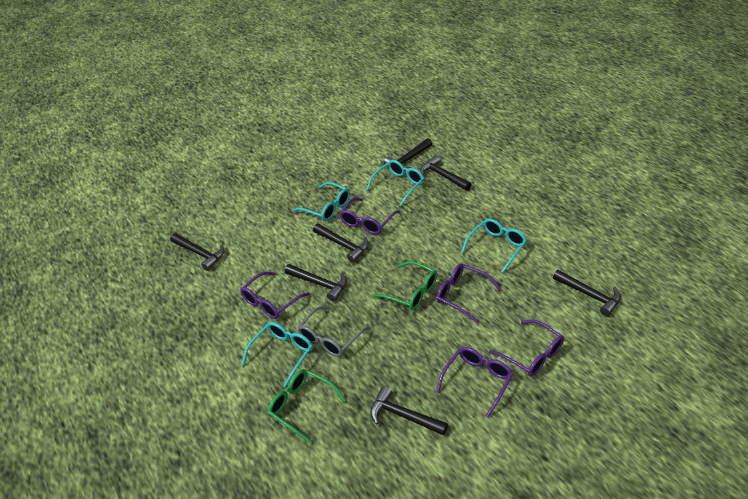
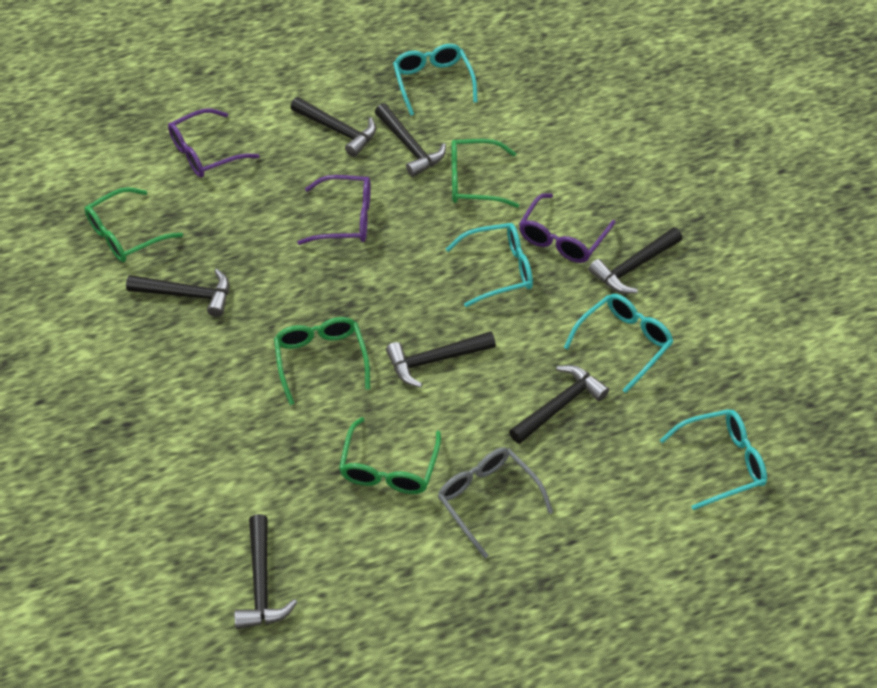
green glasses: 2 -> 4
purple glasses: 5 -> 3

